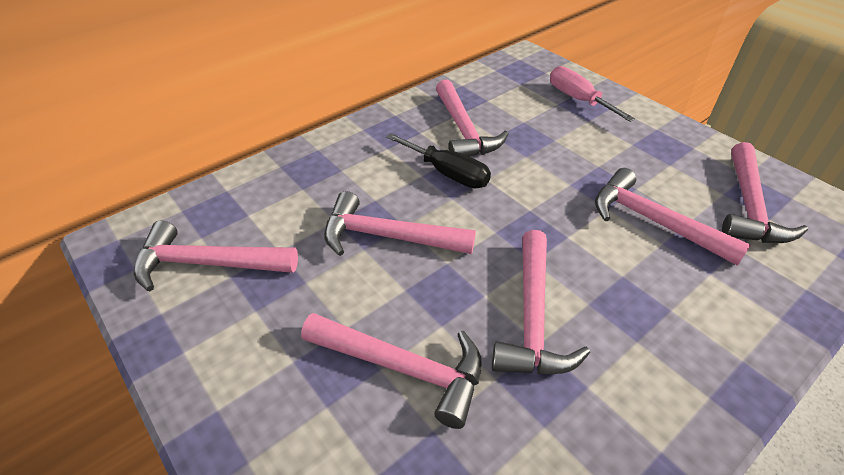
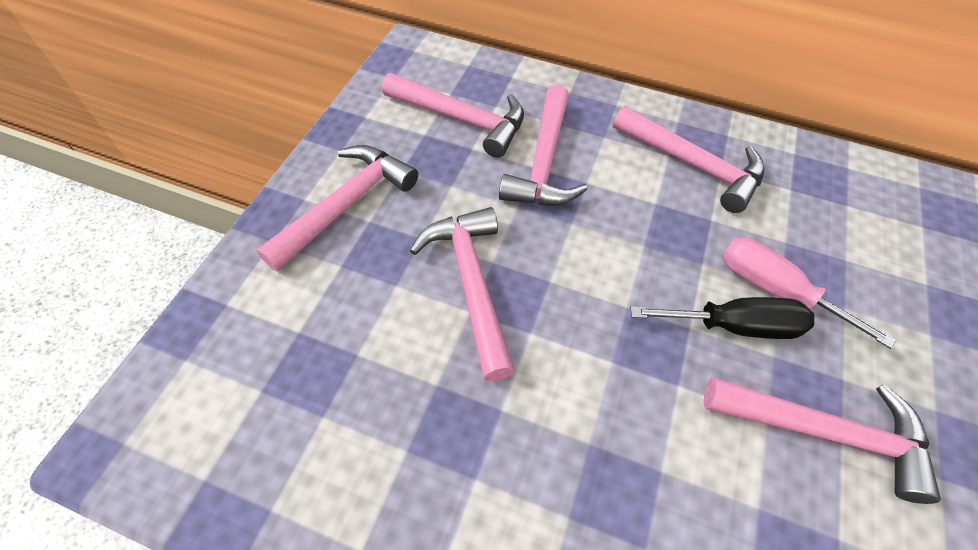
pink hammer: 7 -> 6

